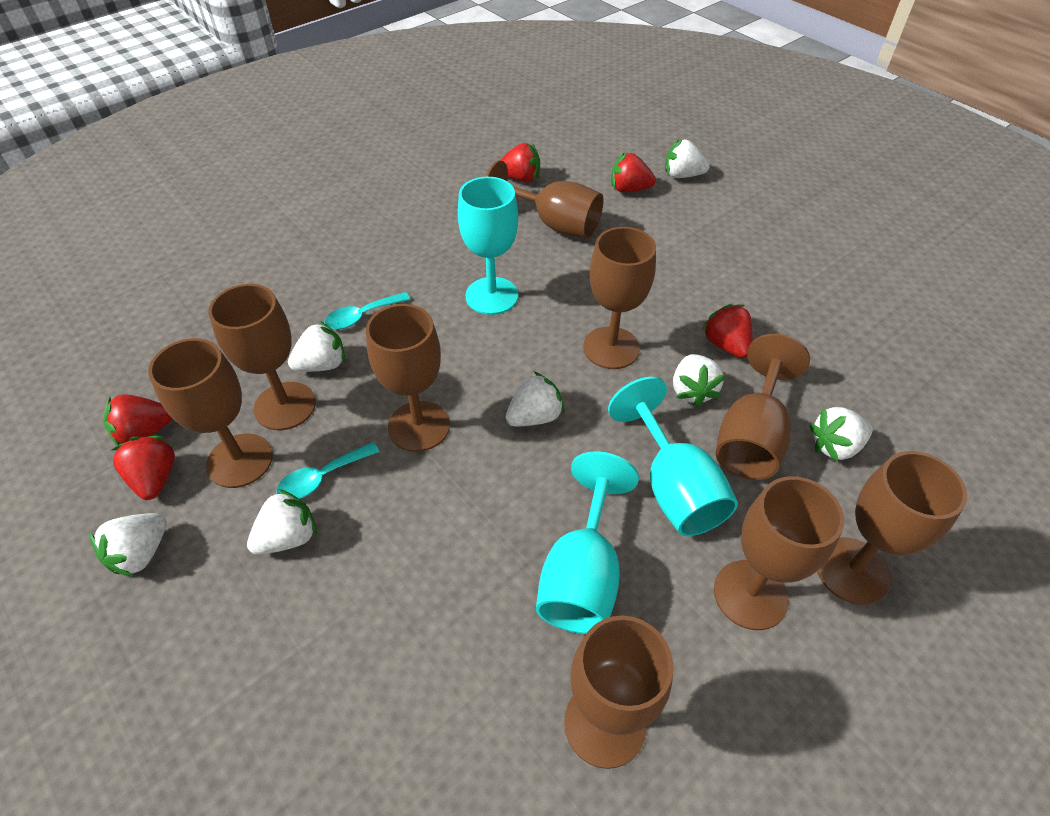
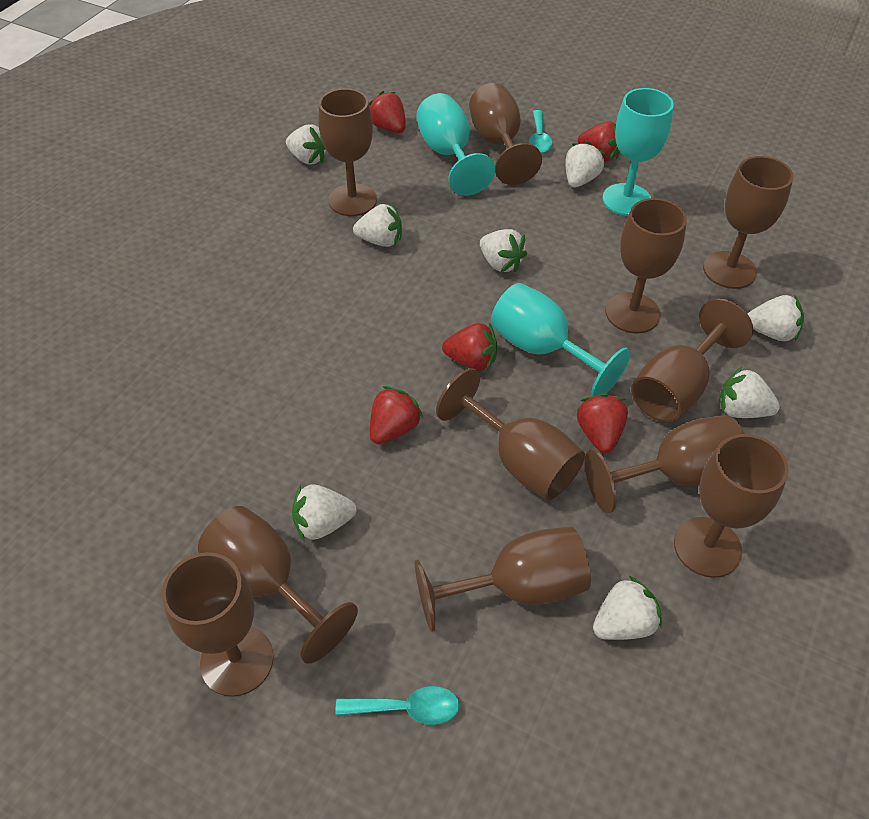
brown goblet: 9 -> 11
white strawberry: 7 -> 8

